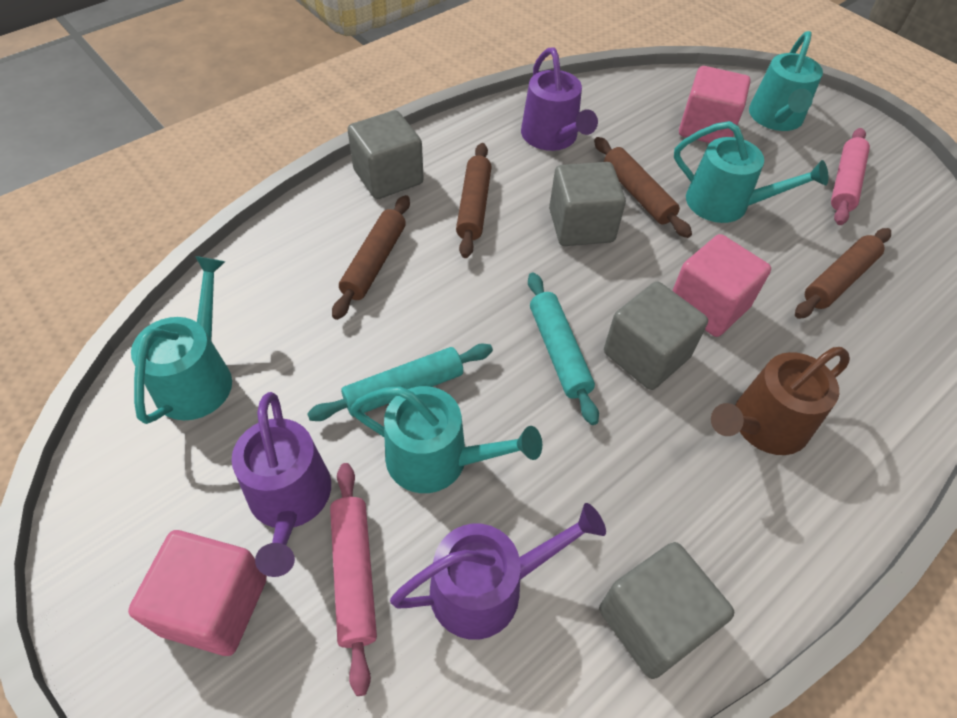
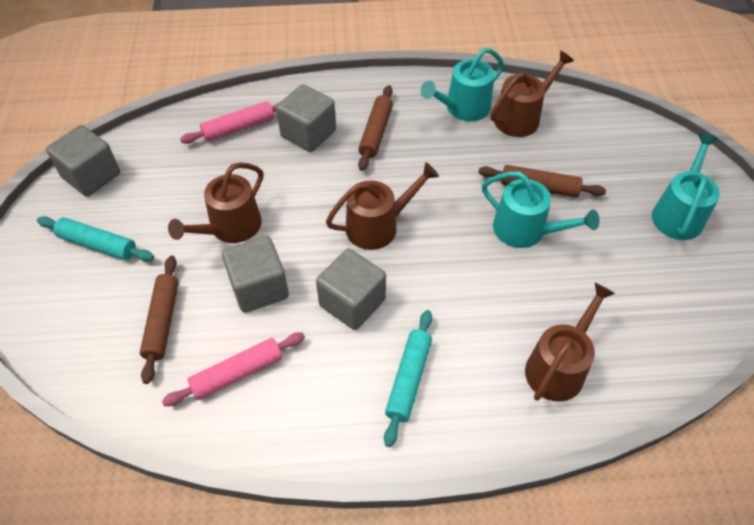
brown rolling pin: 4 -> 3
brown watering can: 1 -> 4
pink cube: 3 -> 0
purple watering can: 3 -> 0
turquoise watering can: 4 -> 3

